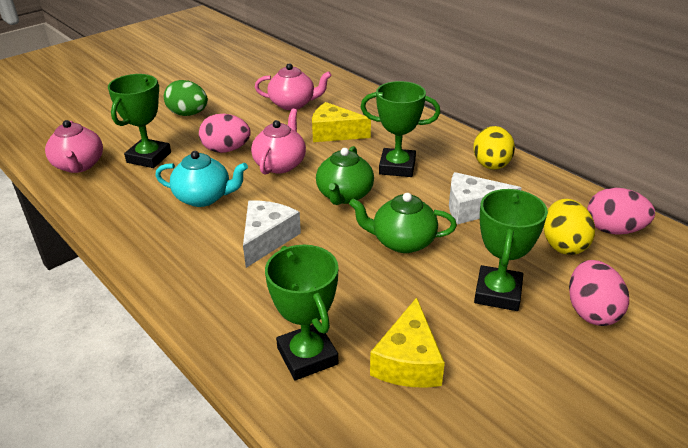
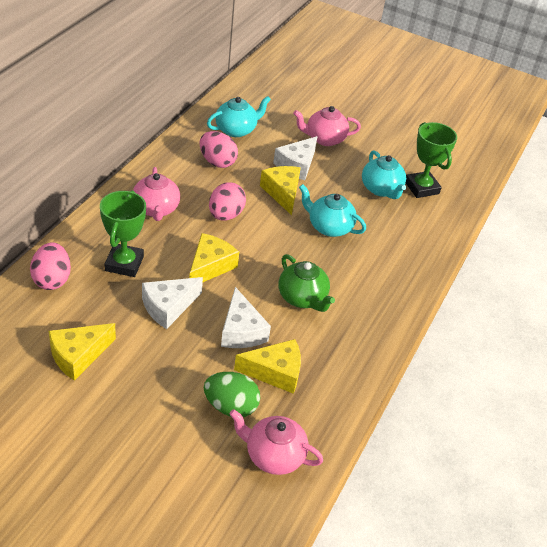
green teapot: 2 -> 1
green trophy: 4 -> 2
turquoise teapot: 1 -> 3
white cheese: 2 -> 3
yellow cheese: 2 -> 4
yellow egg: 2 -> 0

